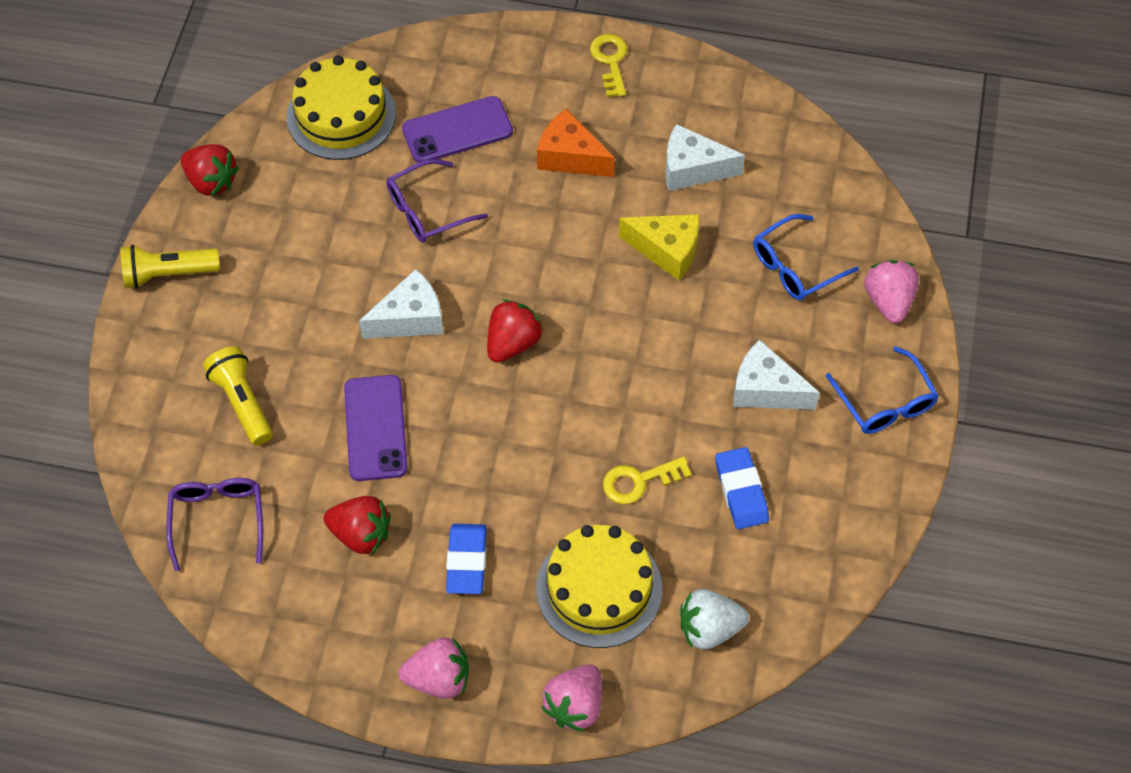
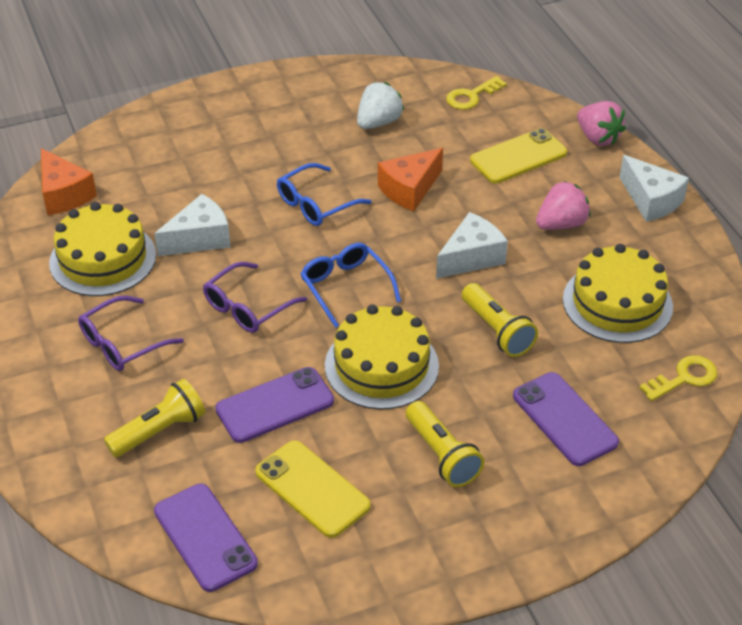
blue eraser: 2 -> 0
orange cheese: 1 -> 2
pink strawberry: 3 -> 2
purple phone: 2 -> 3
red strawberry: 3 -> 0
yellow cake: 2 -> 3
yellow cheese: 1 -> 0
yellow flashlight: 2 -> 3
yellow phone: 0 -> 2

